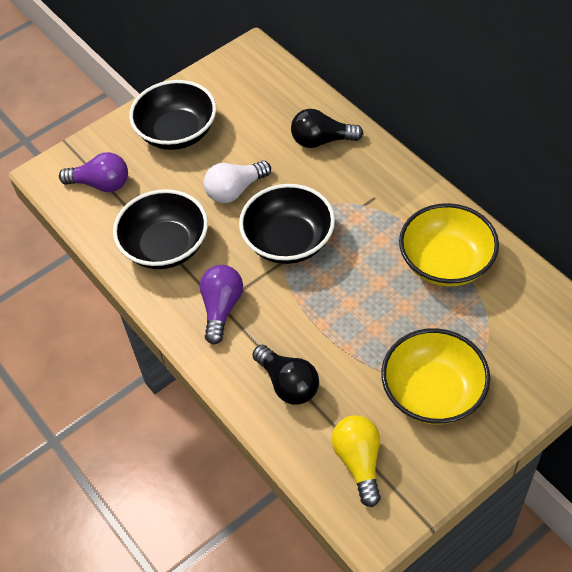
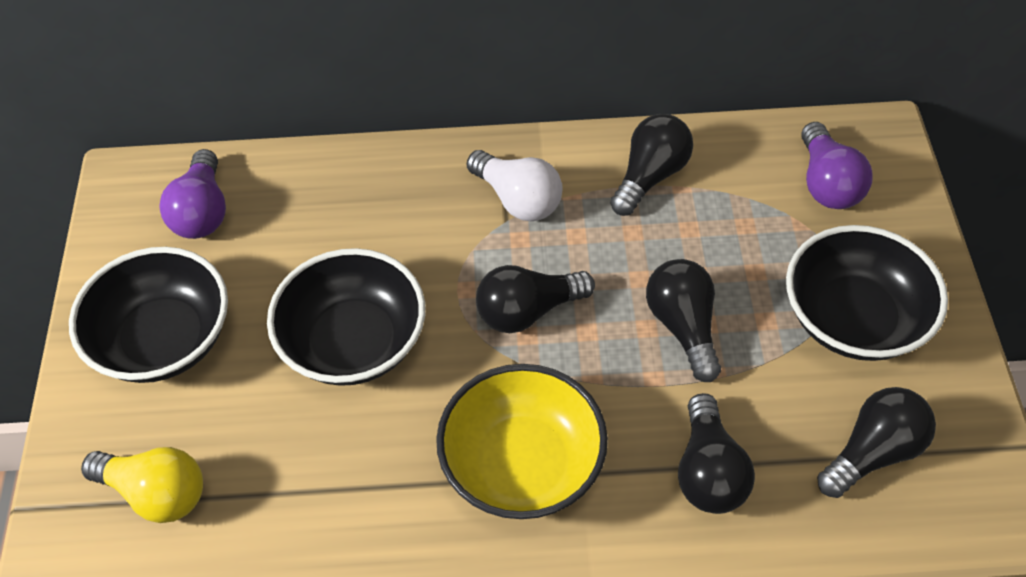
black light bulb: 2 -> 5
yellow bowl: 2 -> 1

